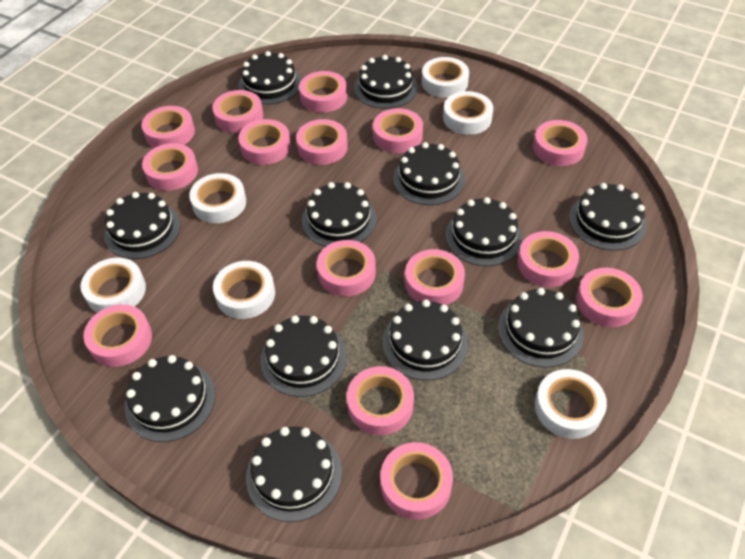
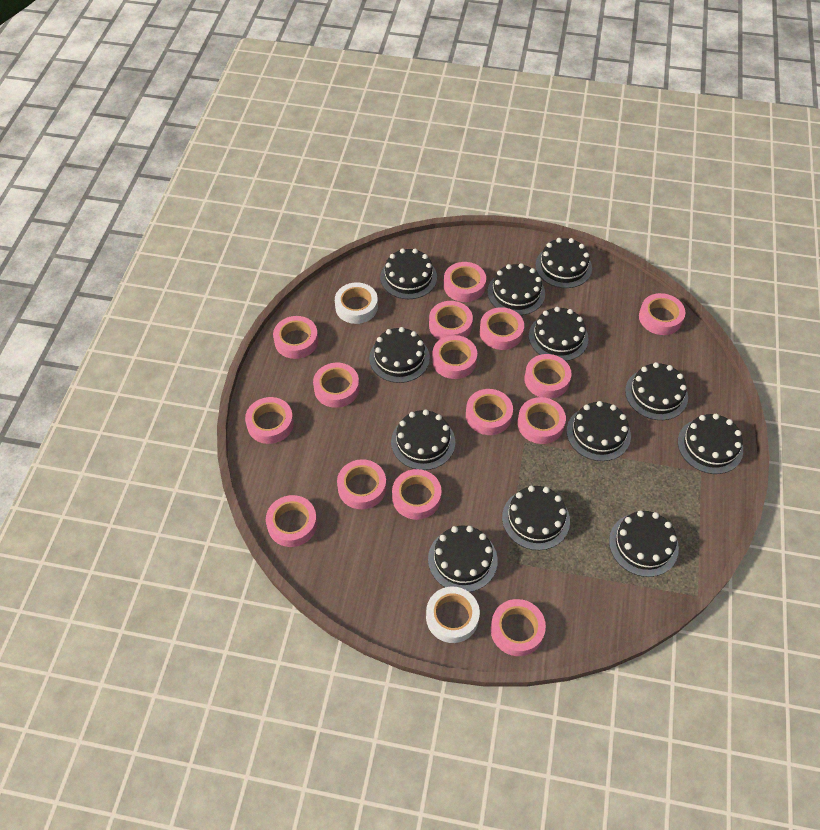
white tape: 6 -> 2

